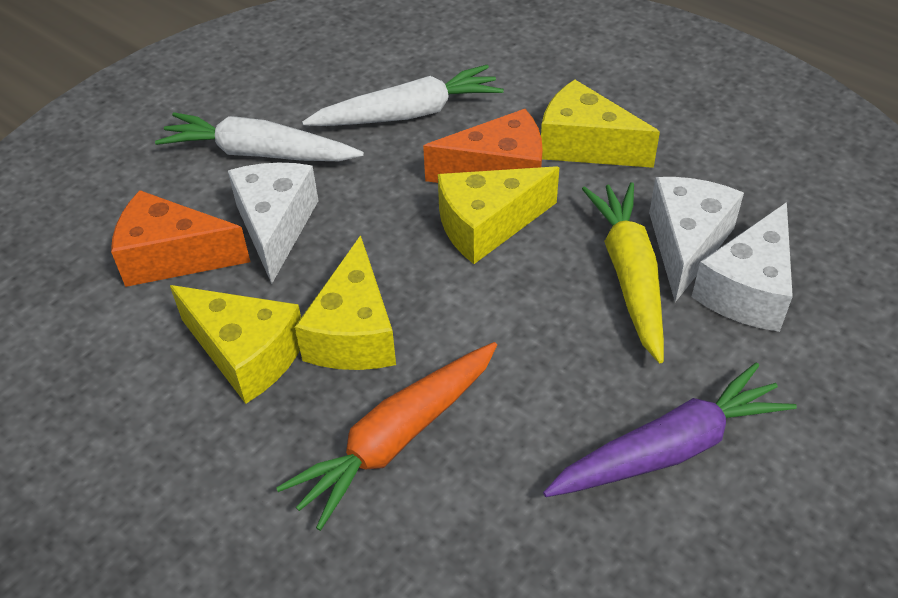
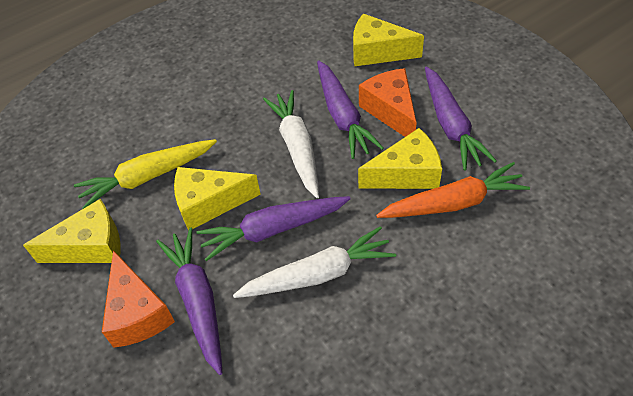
purple carrot: 1 -> 4
white cheese: 3 -> 0

